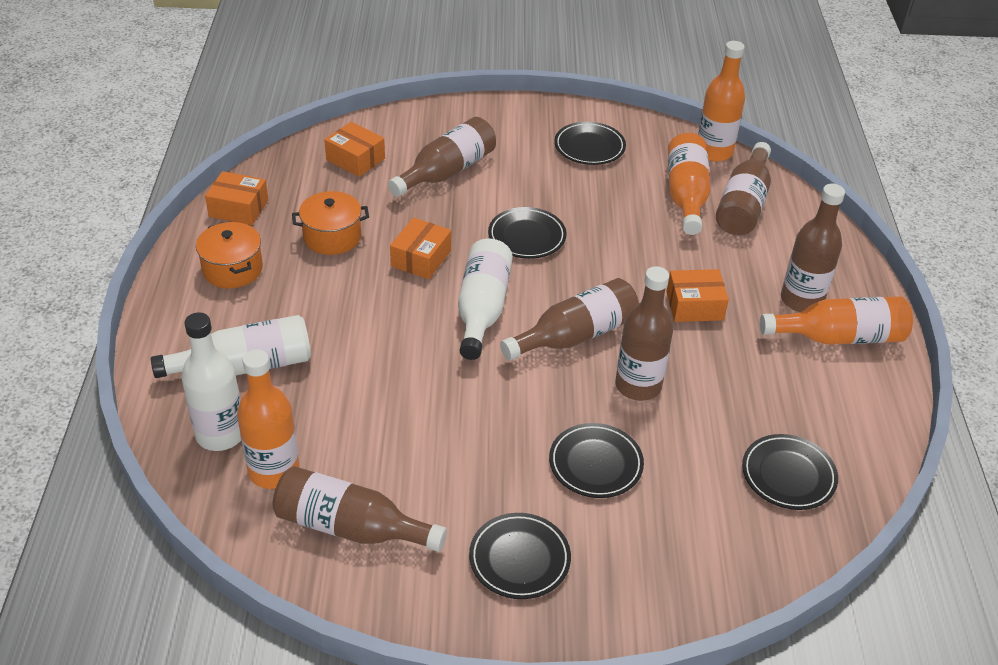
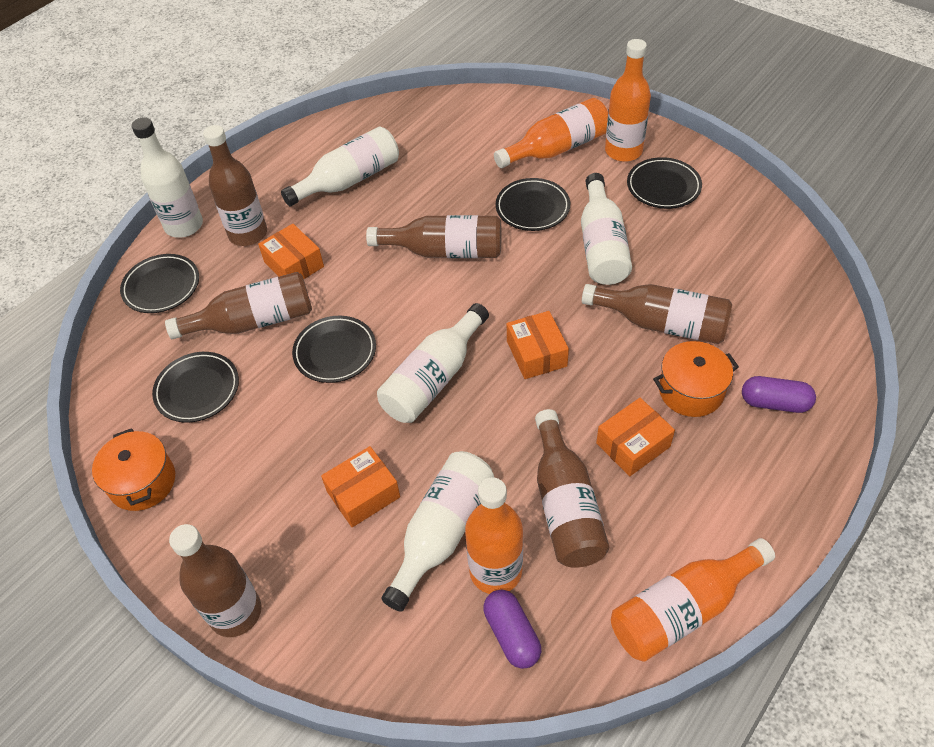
purple capsule: 0 -> 2
white bottle: 3 -> 5

